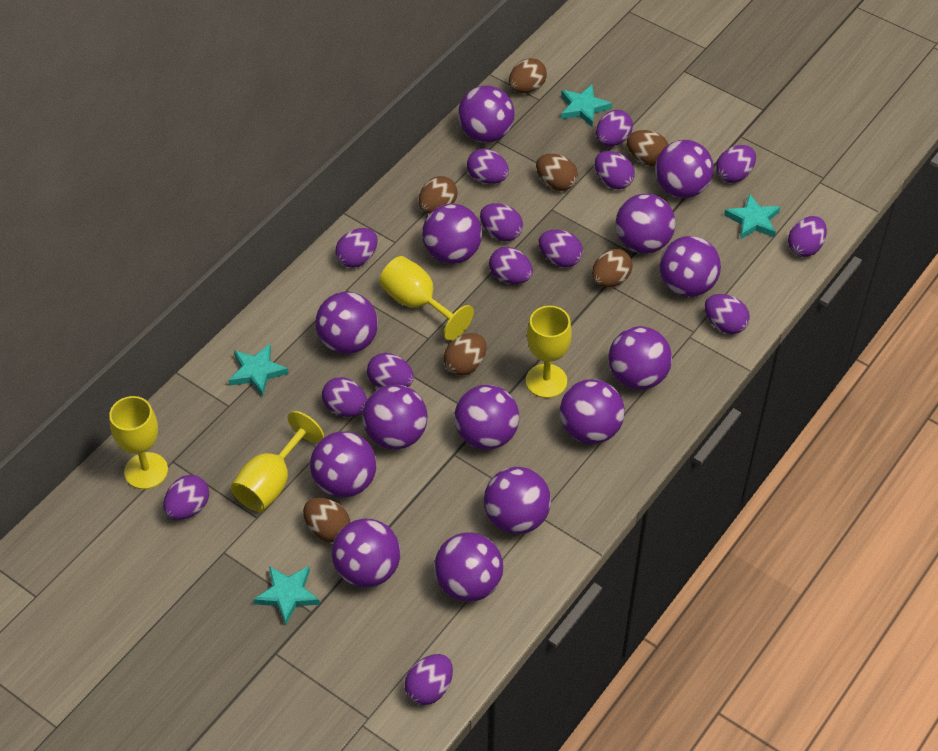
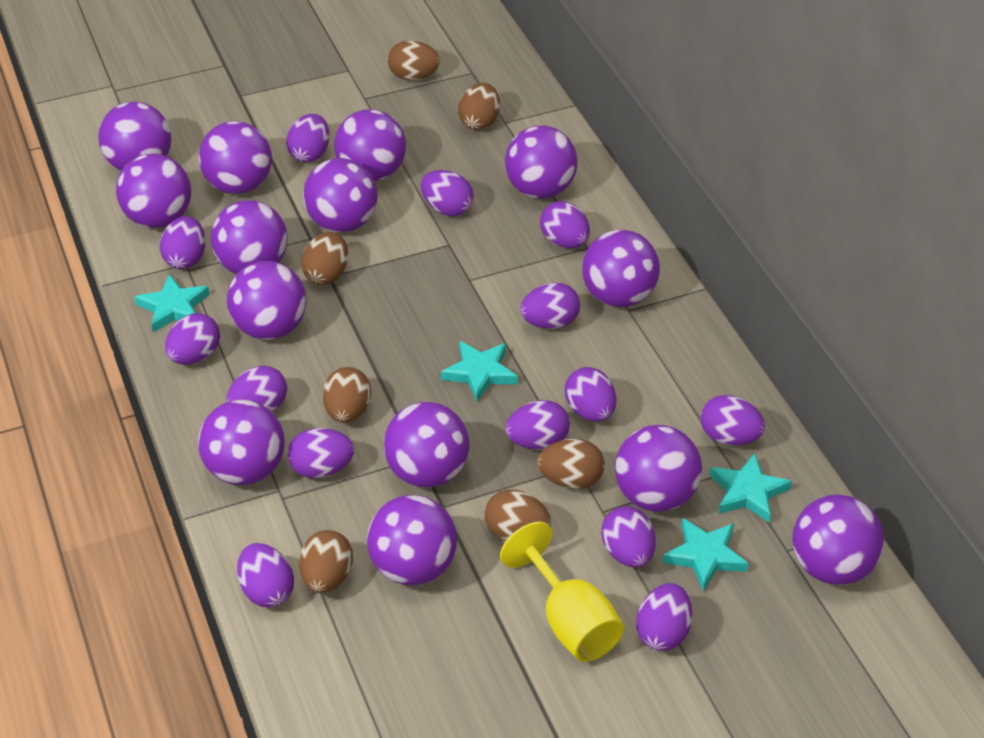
yellow goblet: 4 -> 1

